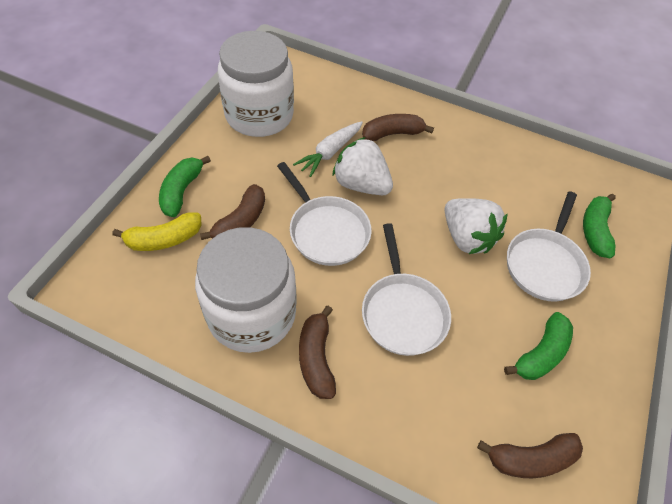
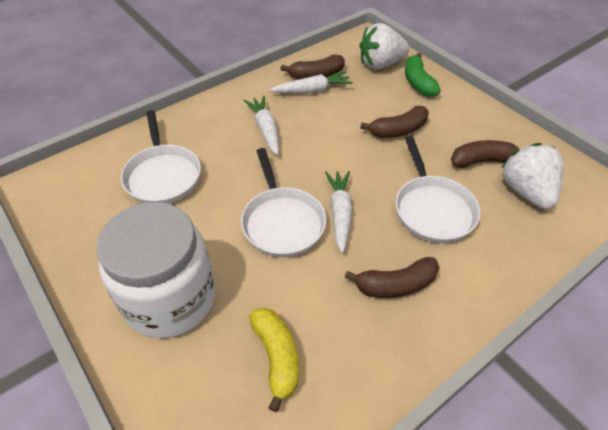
green banana: 3 -> 1
white carrot: 1 -> 3
white jar: 2 -> 1

